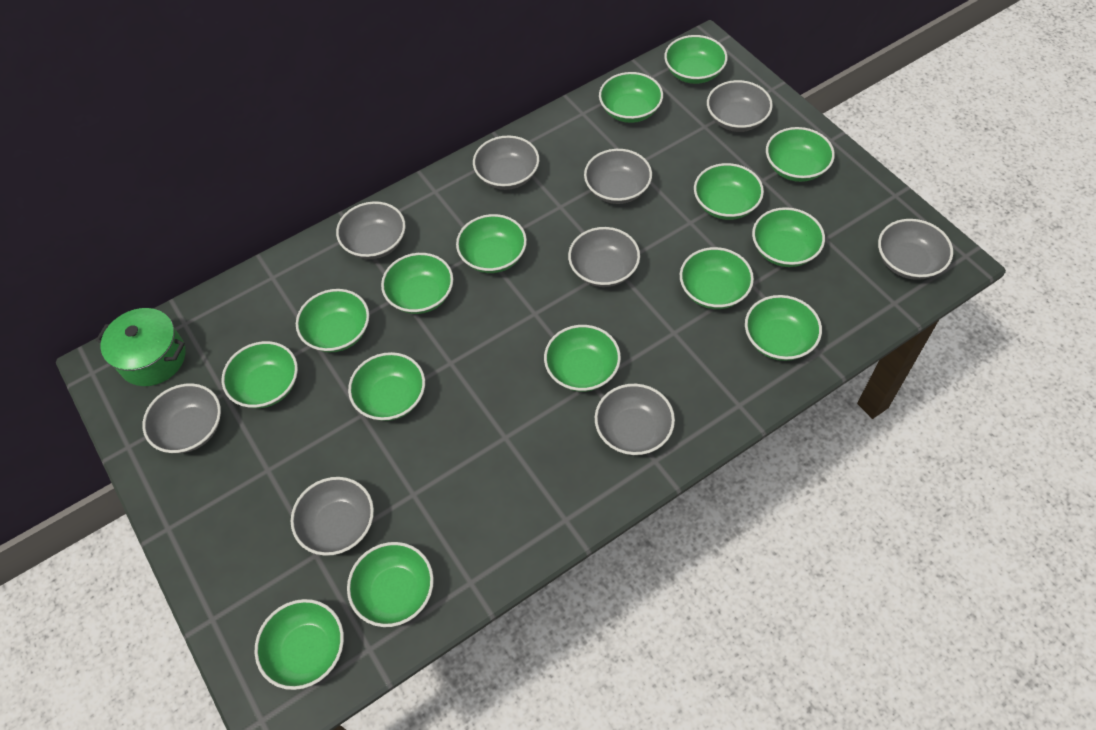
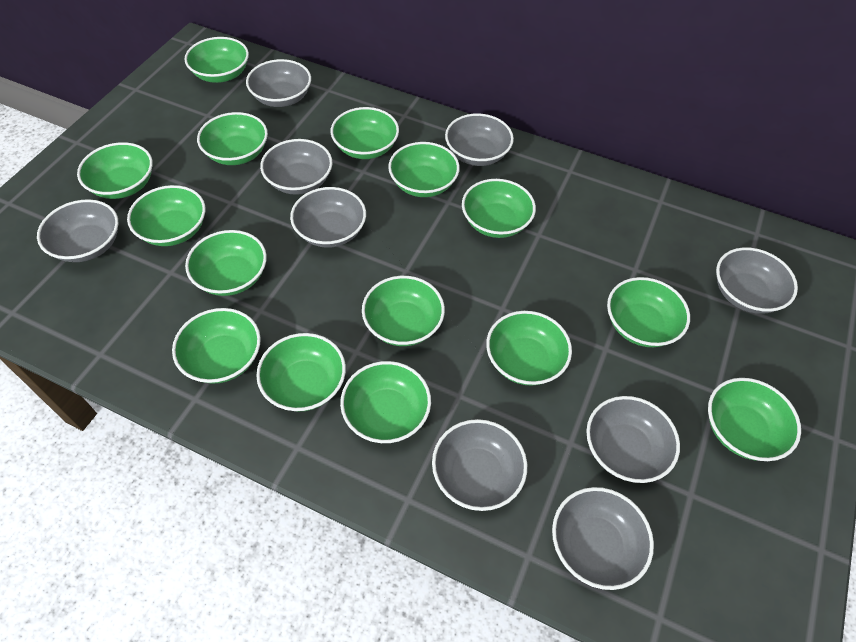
green pot: 1 -> 0

